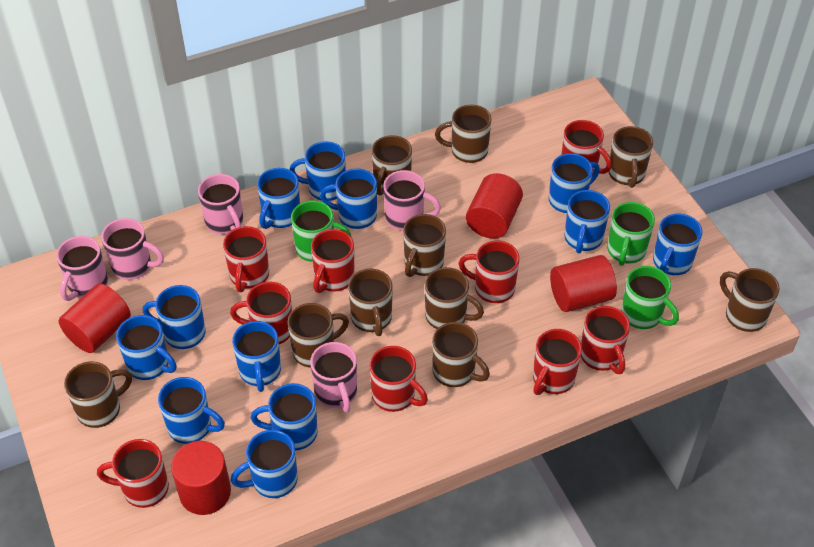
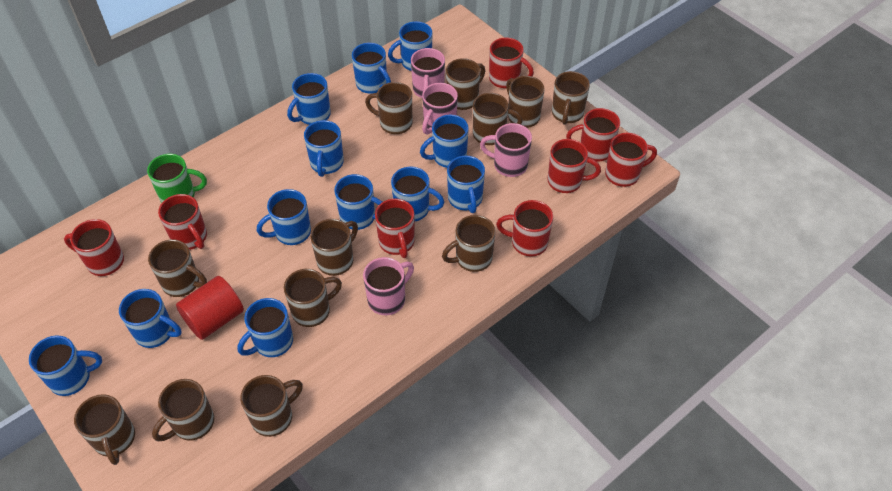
brown mug: 10 -> 12
green mug: 3 -> 1
pink mug: 5 -> 4
red cylinder: 4 -> 1
red mug: 9 -> 8

